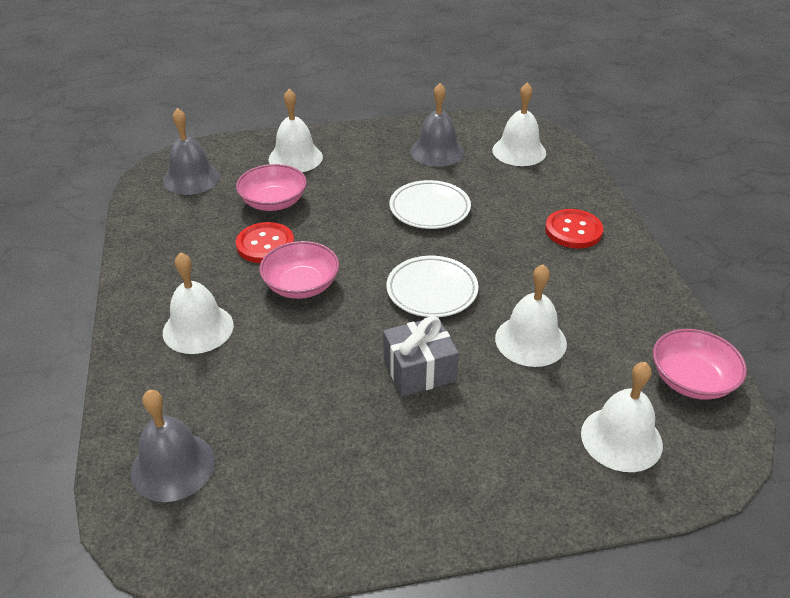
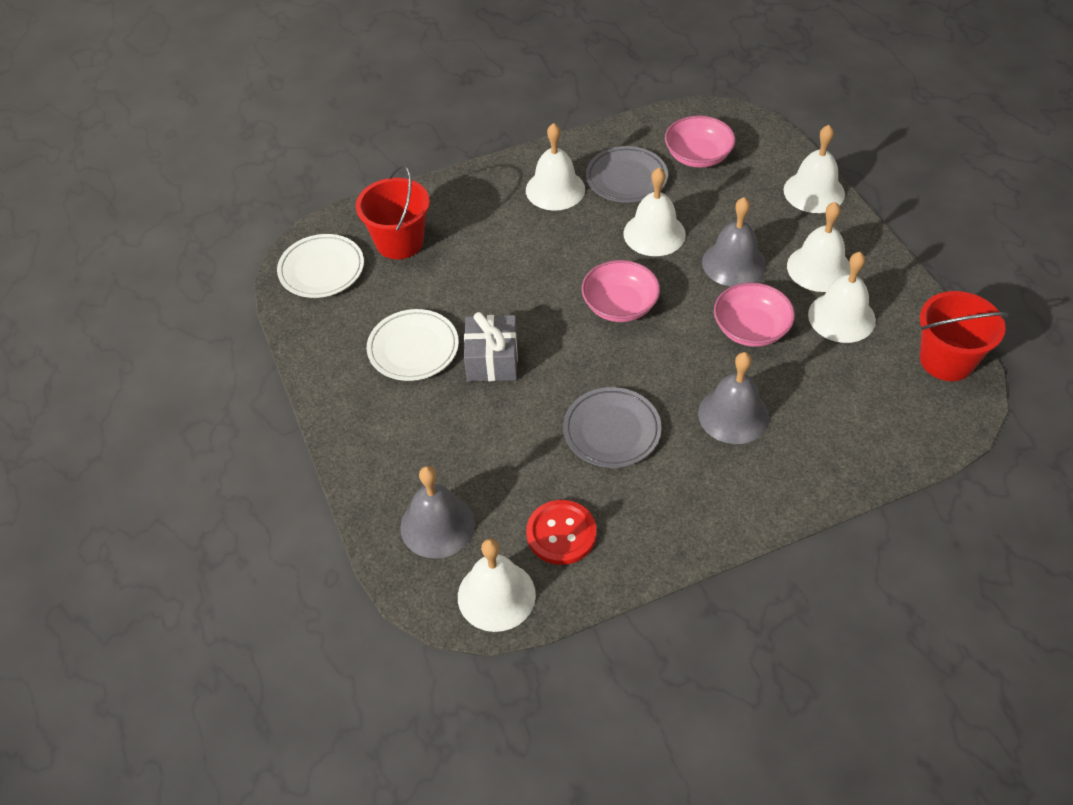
grey plate: 0 -> 2
red bucket: 0 -> 2
red button: 2 -> 1
white bell: 5 -> 6

